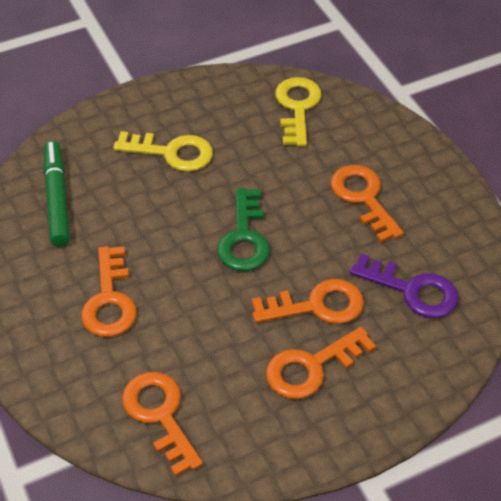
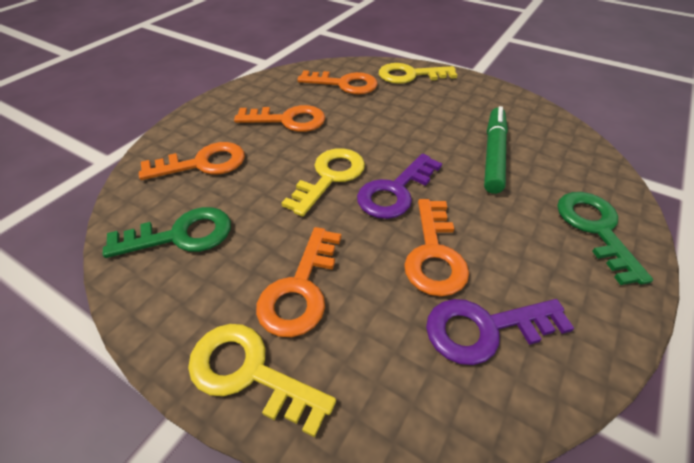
green key: 1 -> 2
purple key: 1 -> 2
yellow key: 2 -> 3

